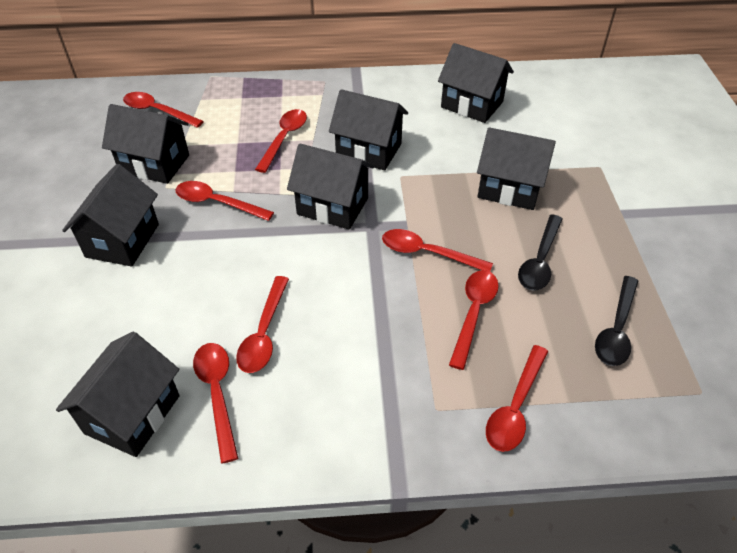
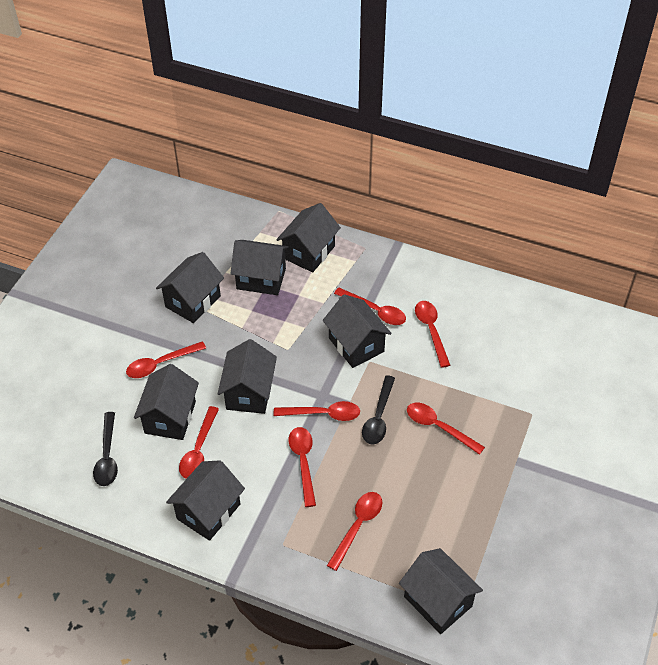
black house: 7 -> 8

